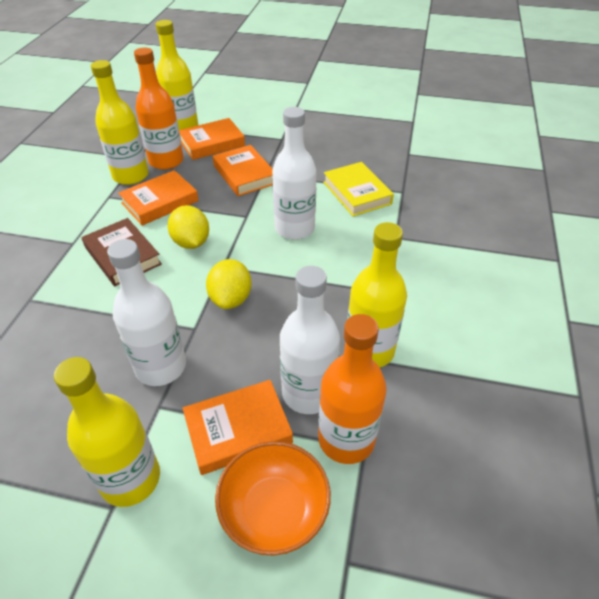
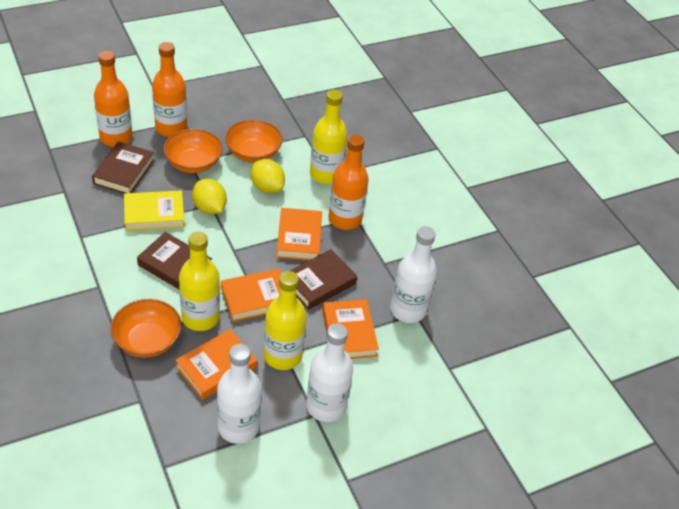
brown book: 1 -> 3
orange bottle: 2 -> 3
orange bowl: 1 -> 3
yellow bottle: 4 -> 3

